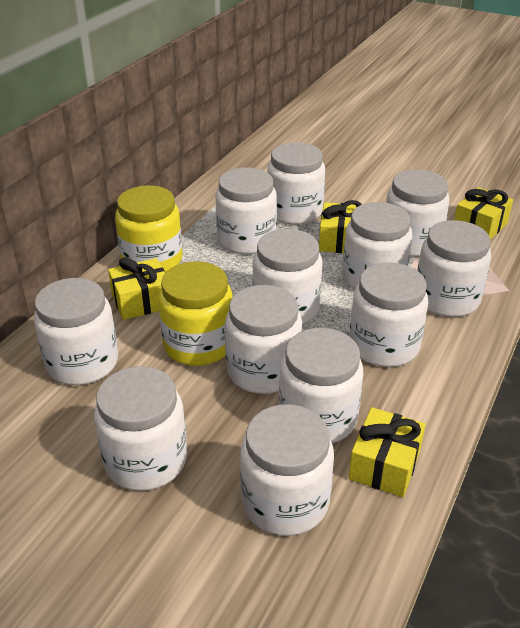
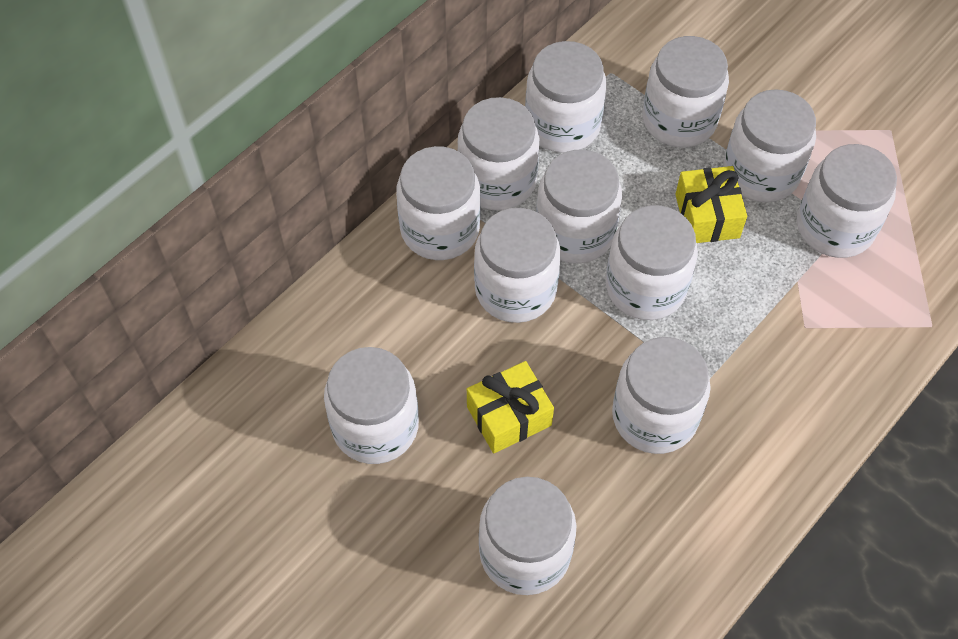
yellow gift: 4 -> 2
yellow jar: 2 -> 0

